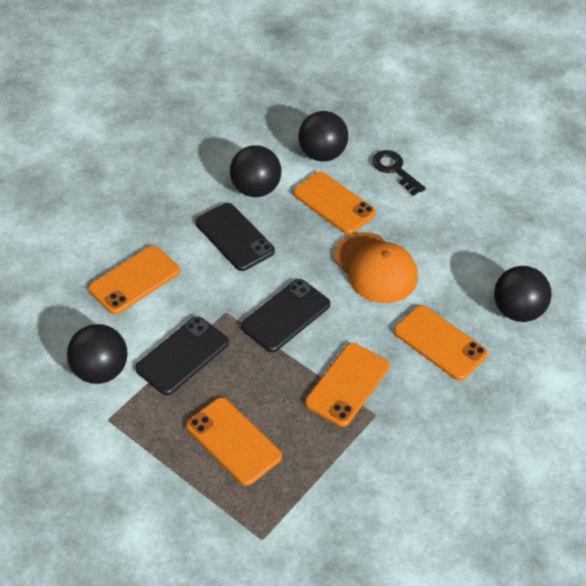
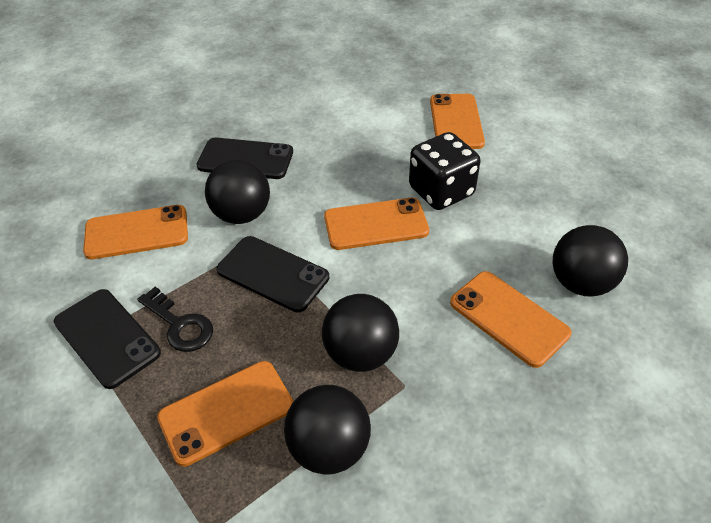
black dice: 0 -> 1
orange cap: 1 -> 0

